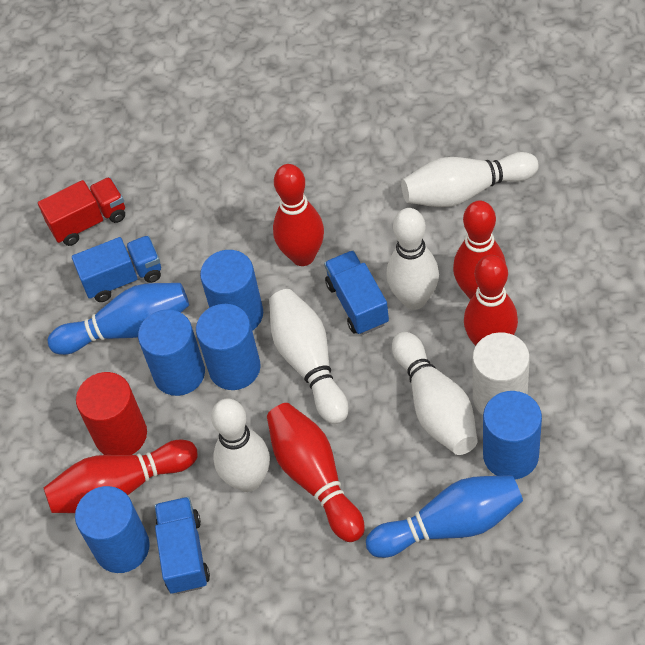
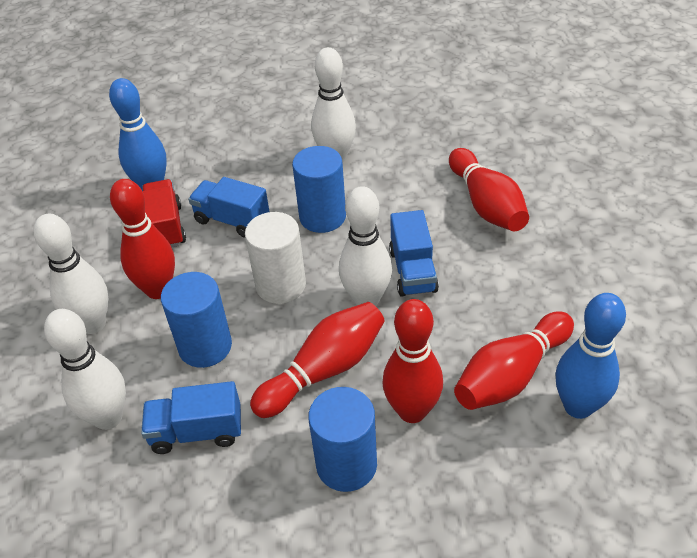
blue cylinder: 5 -> 3
red cylinder: 1 -> 0
white bowling pin: 5 -> 4

